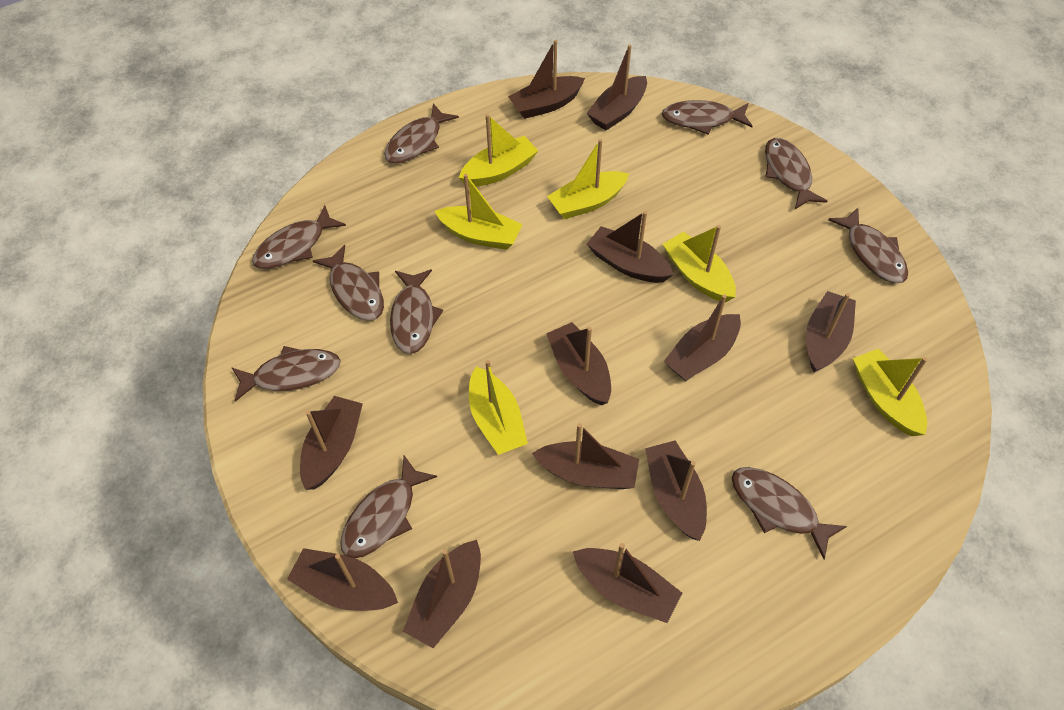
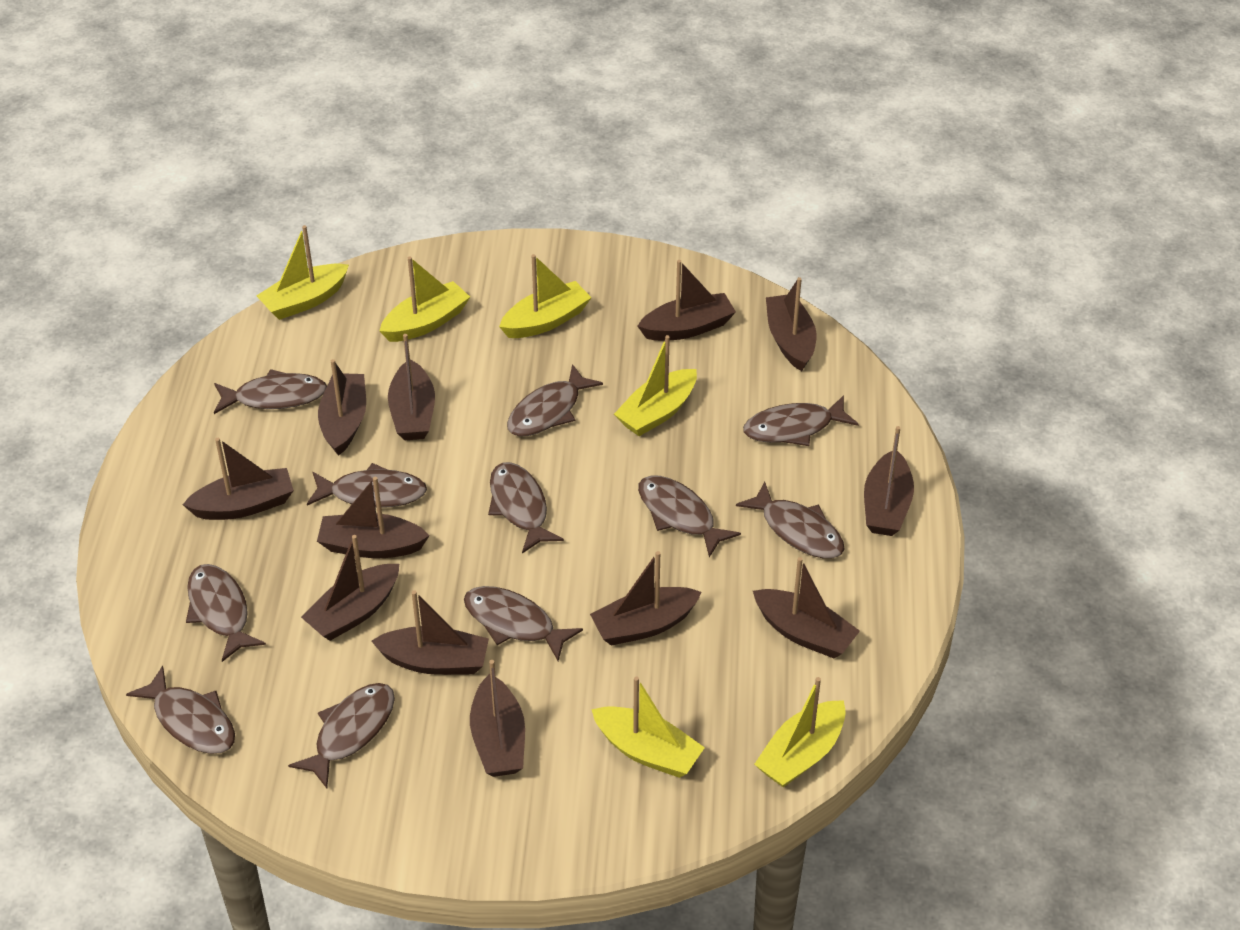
brown fish: 10 -> 11

